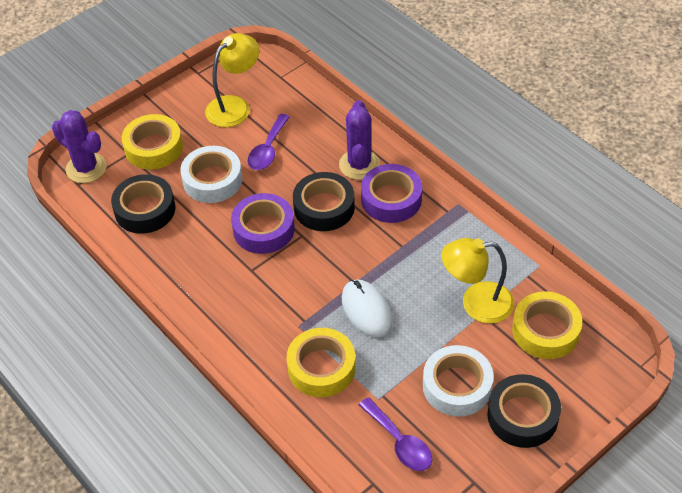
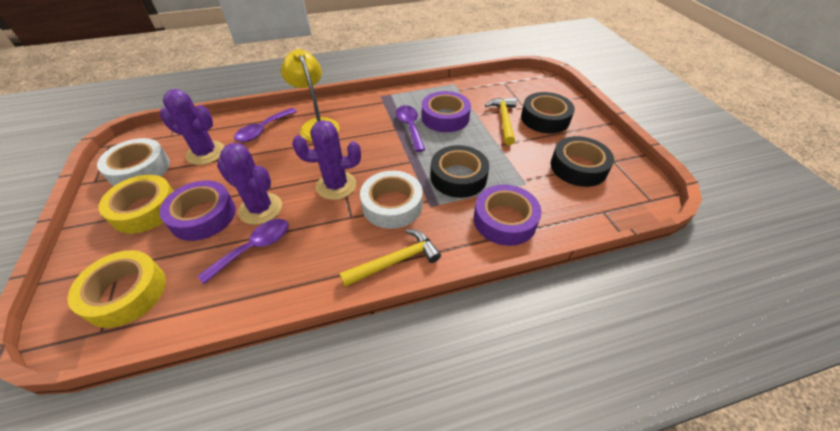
purple cactus: 2 -> 3
purple spoon: 2 -> 3
purple tape: 2 -> 3
white mouse: 1 -> 0
yellow hammer: 0 -> 2
yellow lamp: 2 -> 1
yellow tape: 3 -> 2

